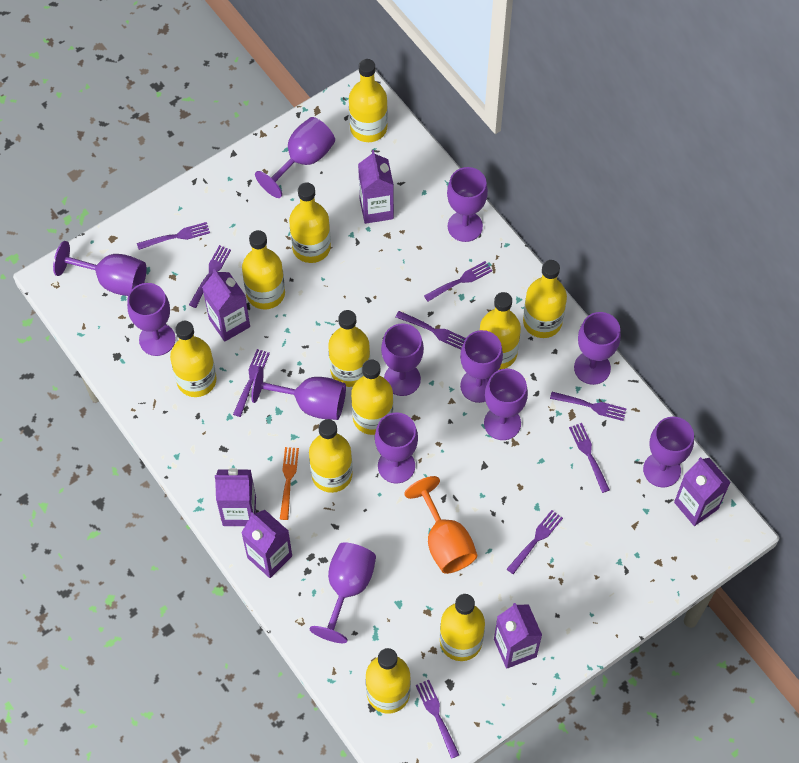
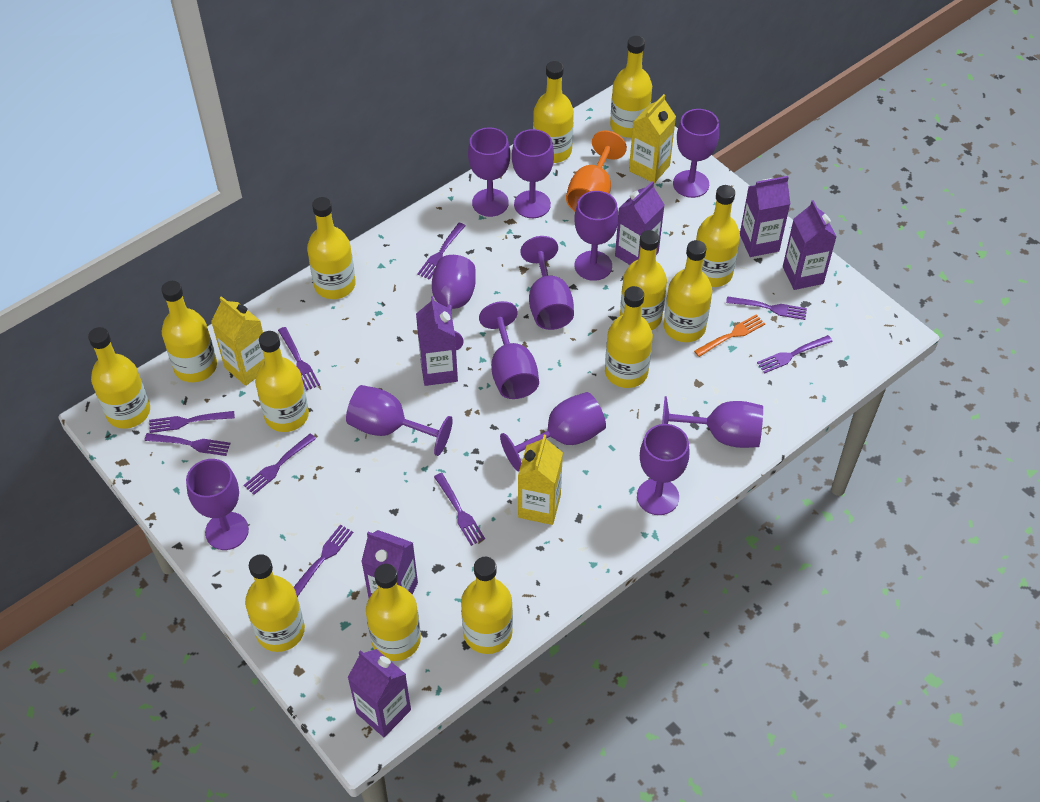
yellow bottle: 11 -> 13
yellow carton: 0 -> 3

